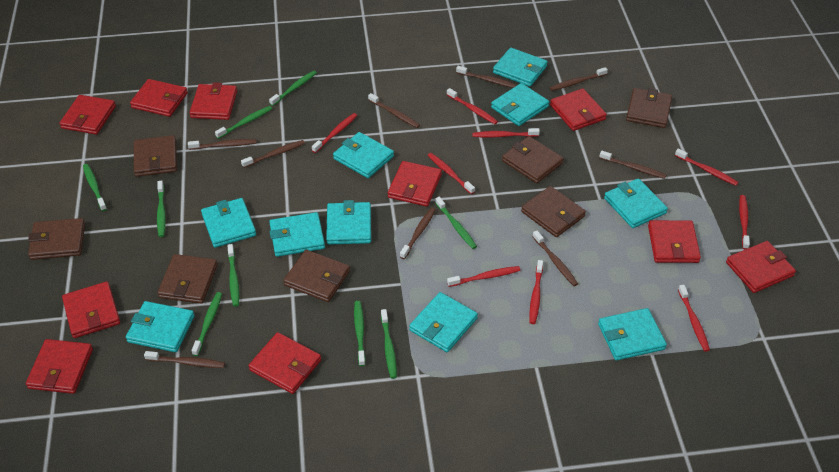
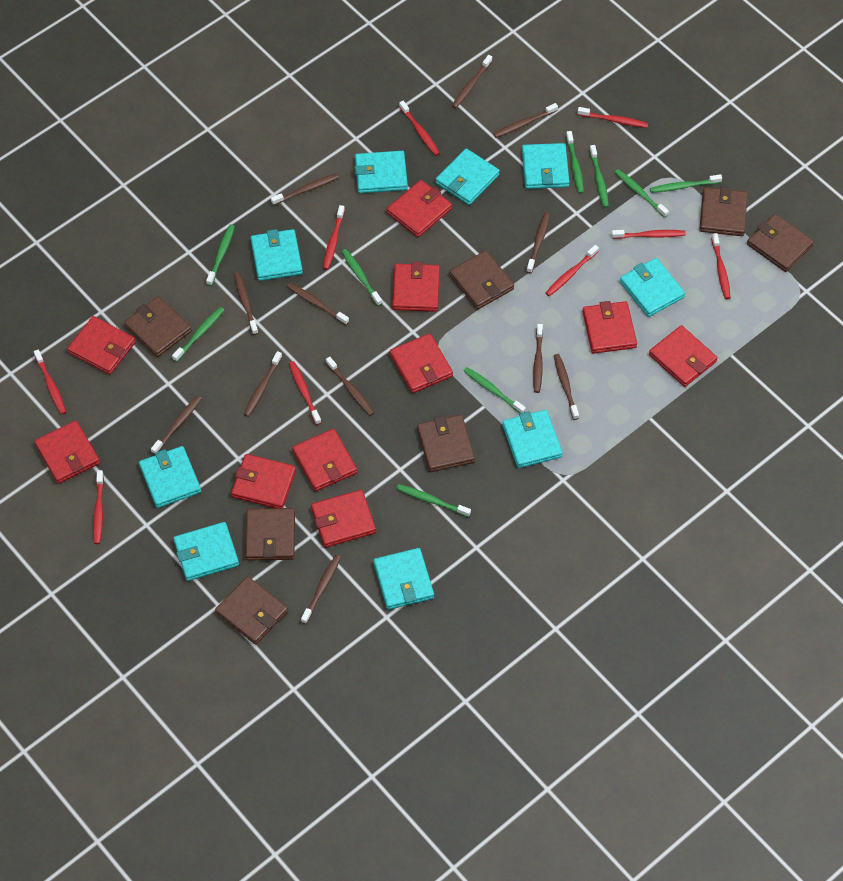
brown toothbrush: 9 -> 12
turquoise wallet: 10 -> 9

